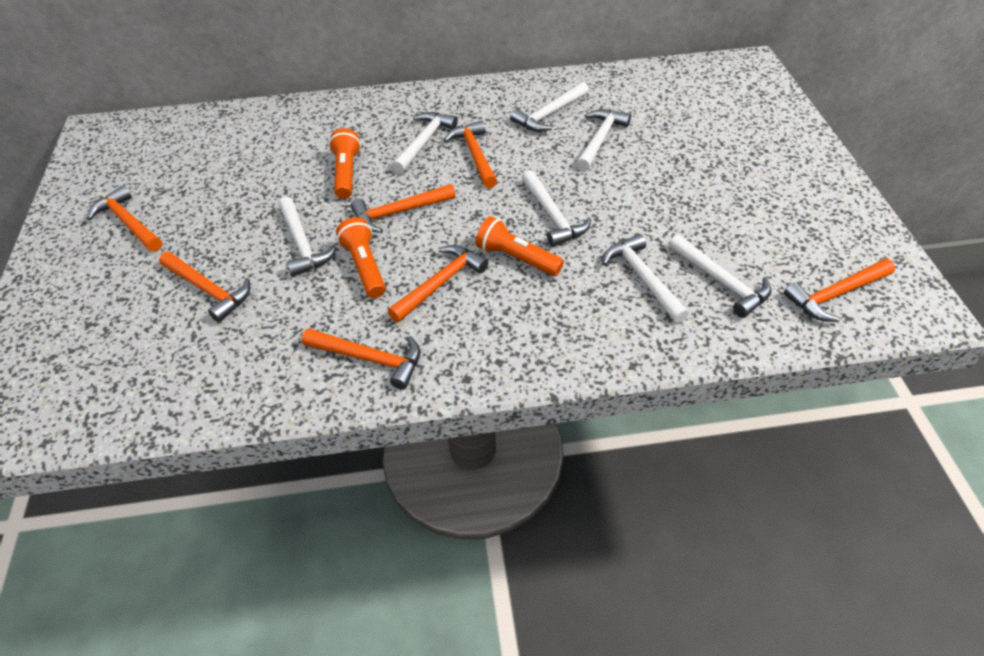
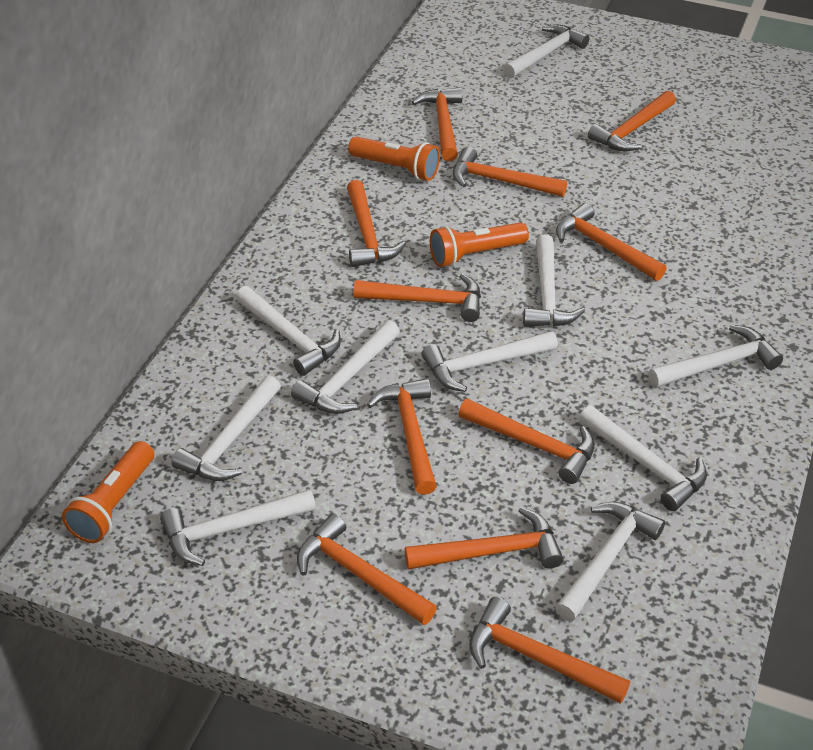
orange hammer: 7 -> 11
white hammer: 7 -> 10

